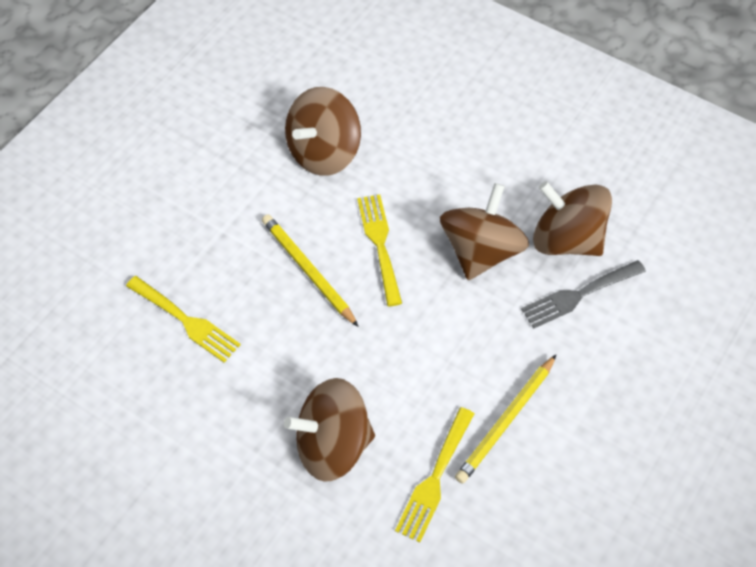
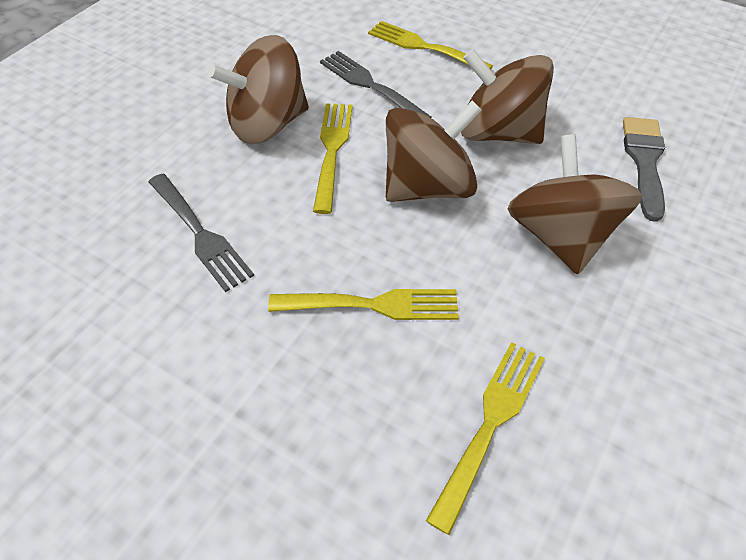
grey brush: 0 -> 1
grey fork: 1 -> 2
yellow fork: 3 -> 4
yellow pencil: 2 -> 0

